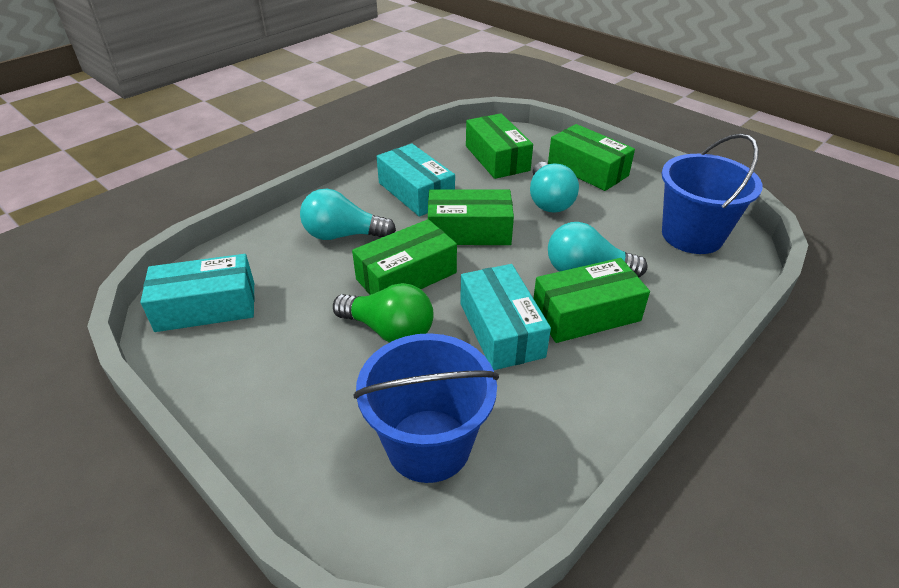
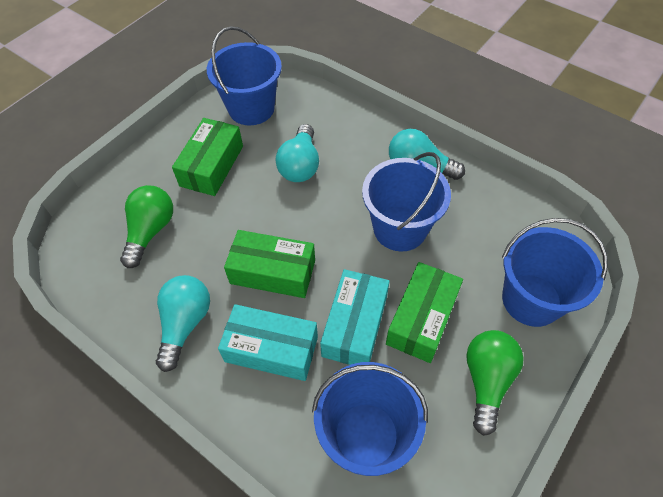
blue bucket: 2 -> 4
green box: 5 -> 3
green light bulb: 1 -> 2
turquoise box: 3 -> 2

